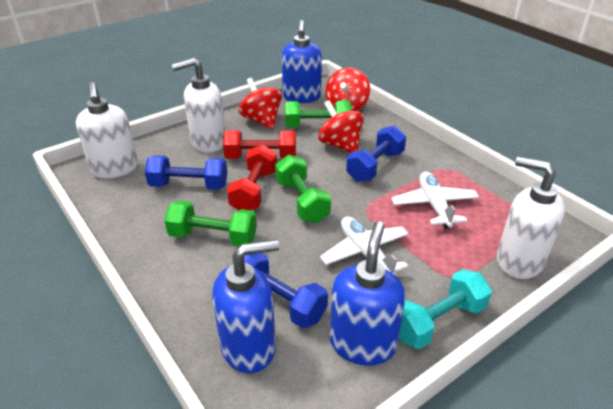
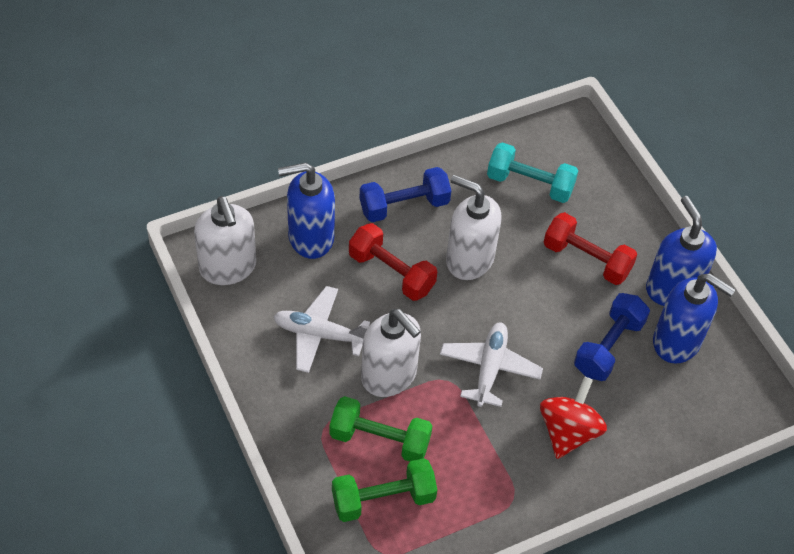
blue dumbbell: 3 -> 2
green dumbbell: 3 -> 2
red spinning top: 3 -> 1

